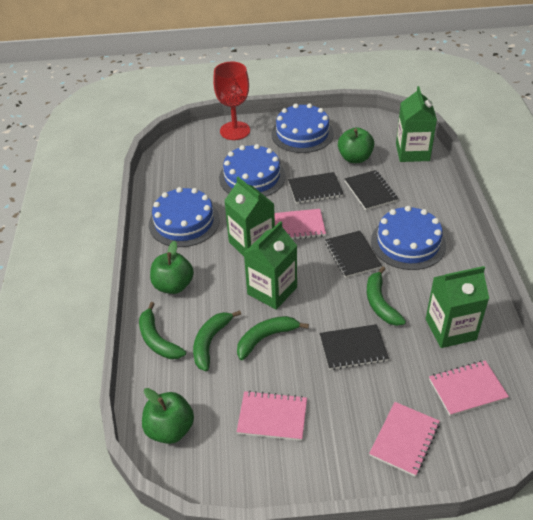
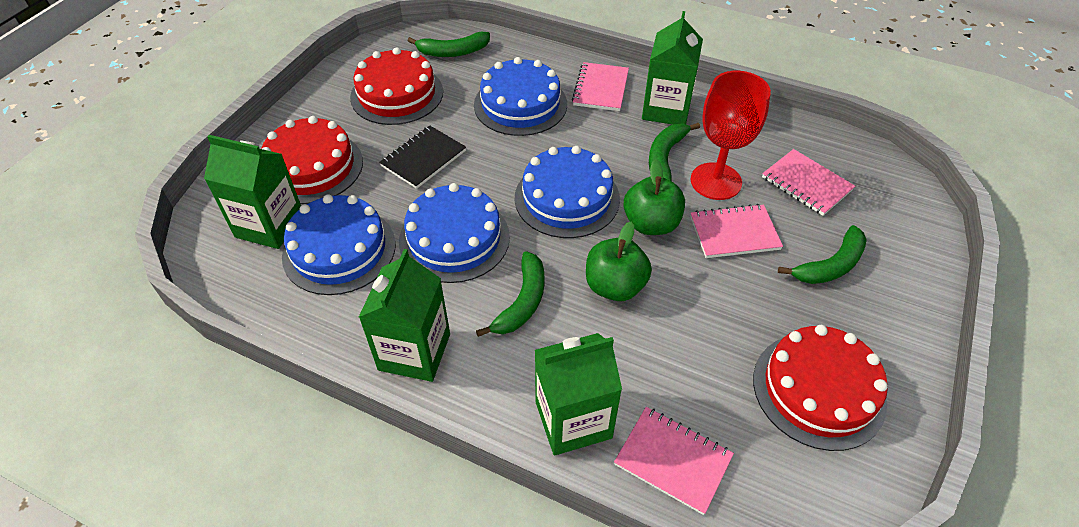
black notebook: 4 -> 1
green apple: 3 -> 2
red cake: 0 -> 3

